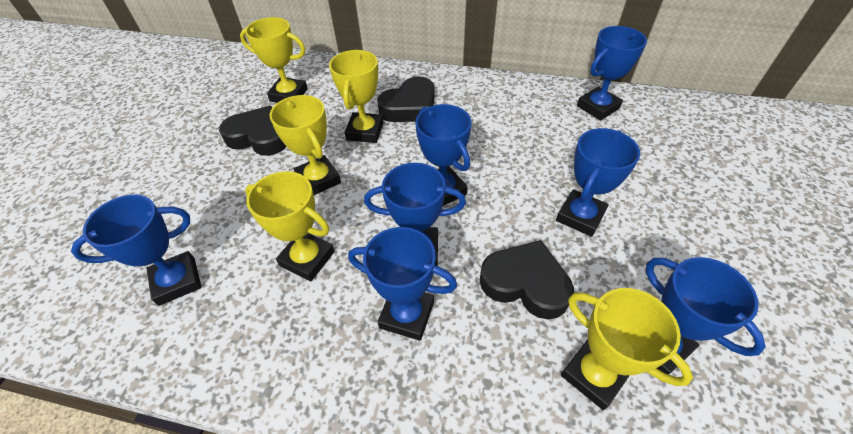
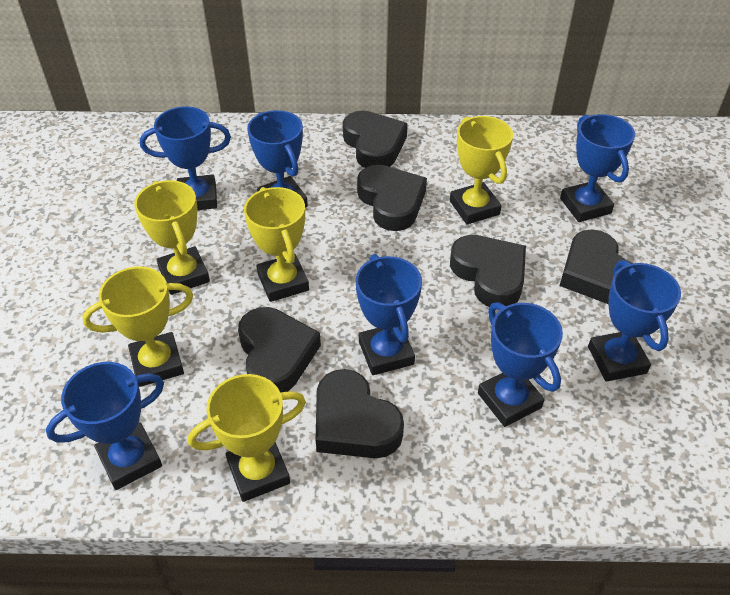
black heart: 3 -> 6

